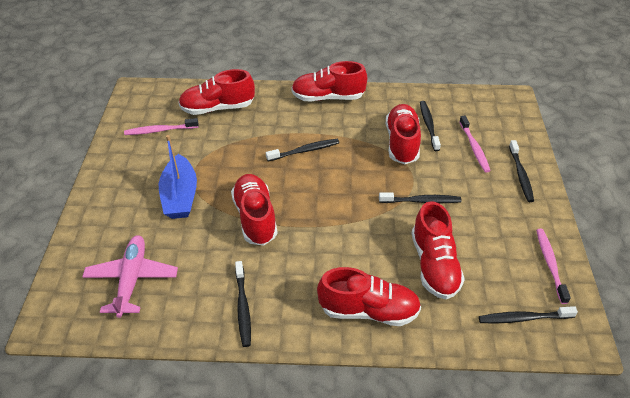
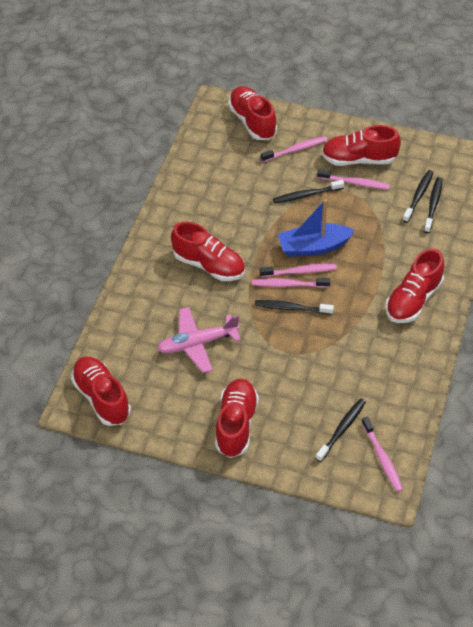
black toothbrush: 6 -> 5
pink toothbrush: 3 -> 5

